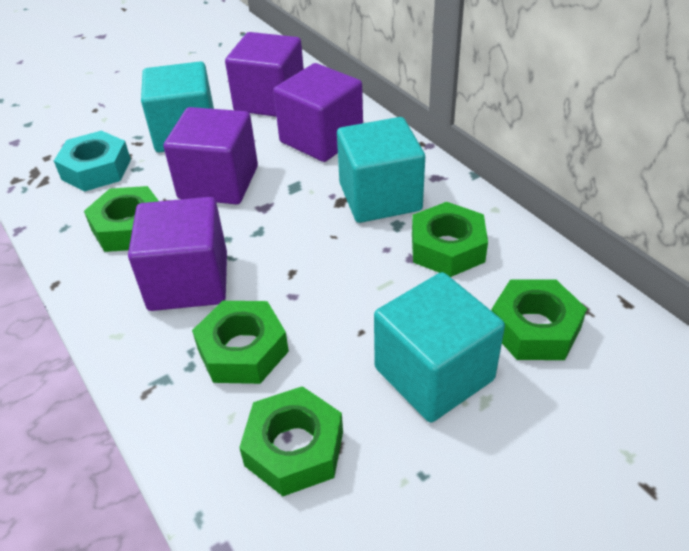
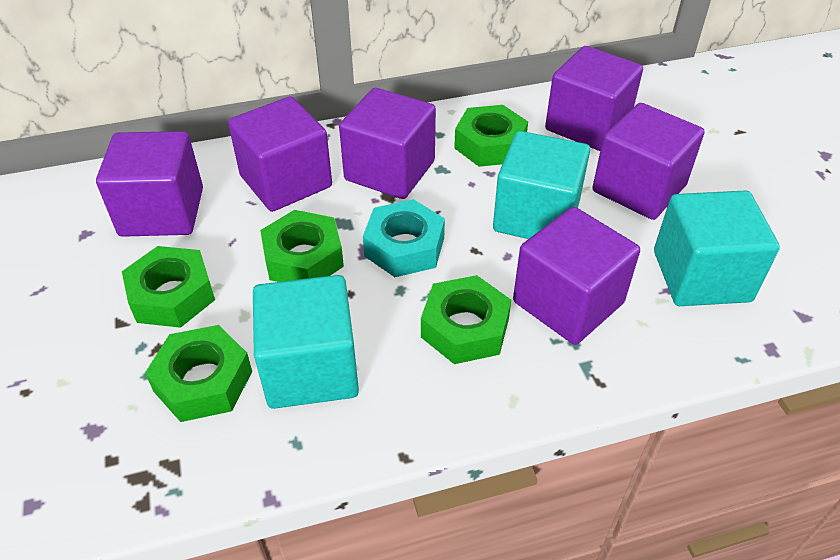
purple cube: 4 -> 6

